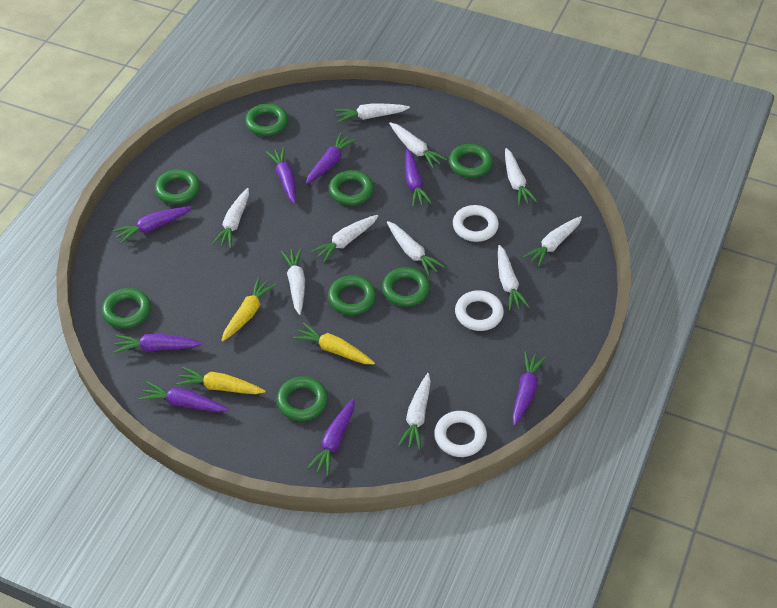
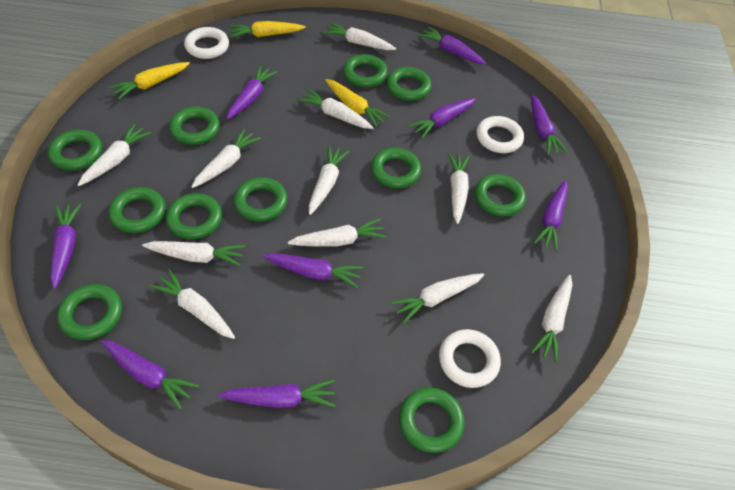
green ring: 8 -> 11
purple carrot: 8 -> 9
white carrot: 10 -> 11

